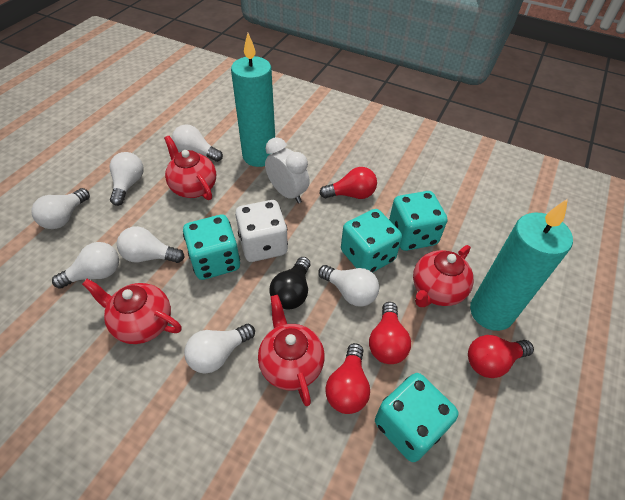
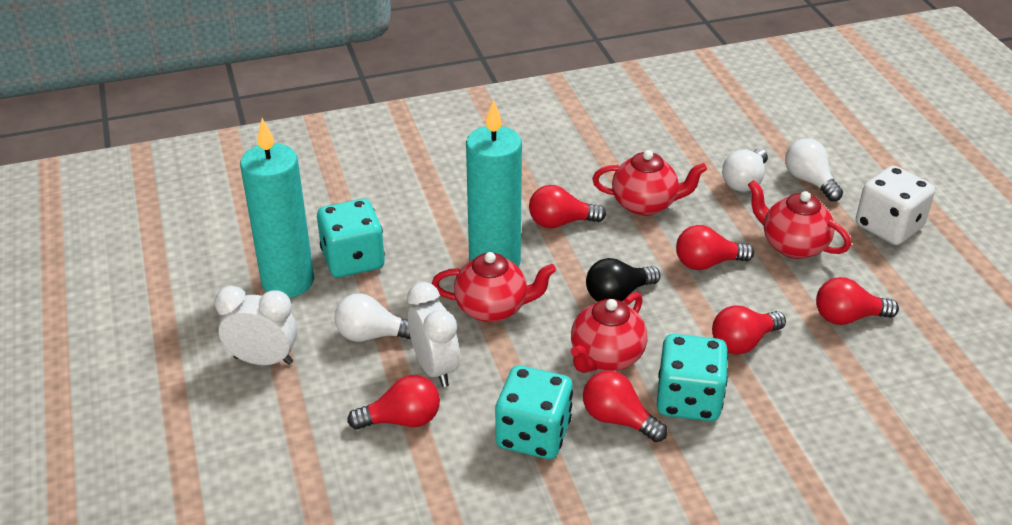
red light bulb: 4 -> 6
turquoise dice: 4 -> 3
white clock: 1 -> 2
white light bulb: 7 -> 3

